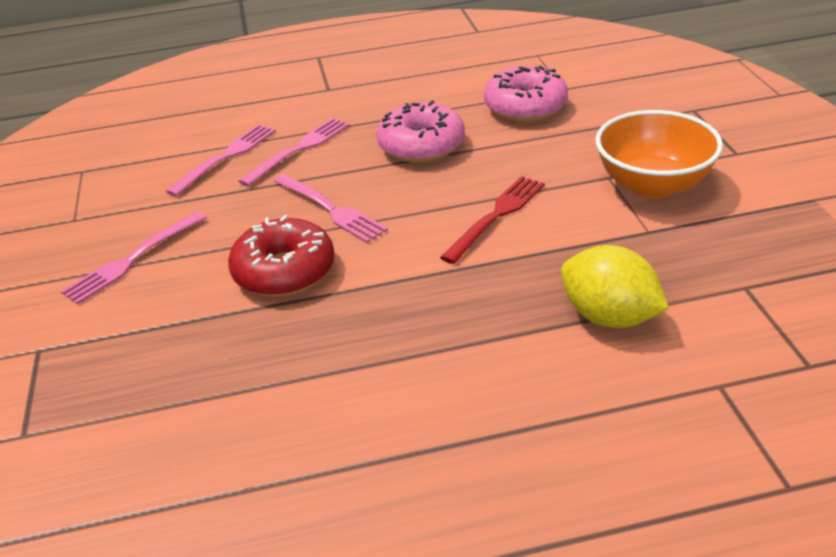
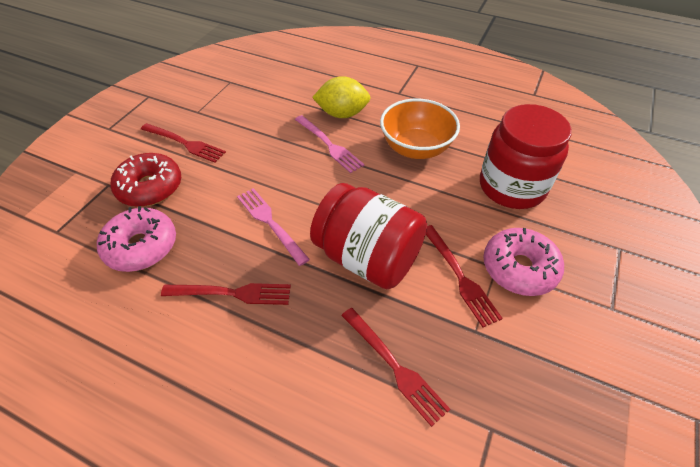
pink fork: 4 -> 2
red fork: 1 -> 4
red jar: 0 -> 2

